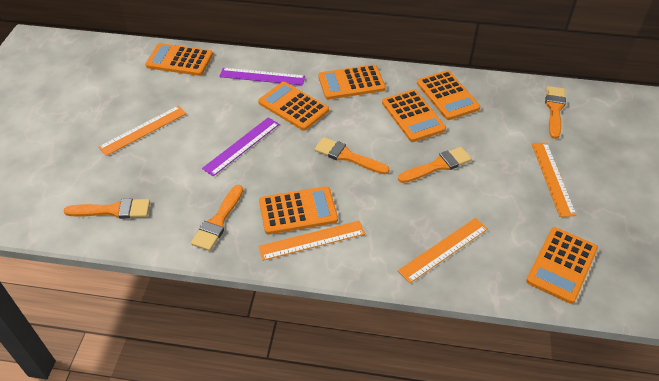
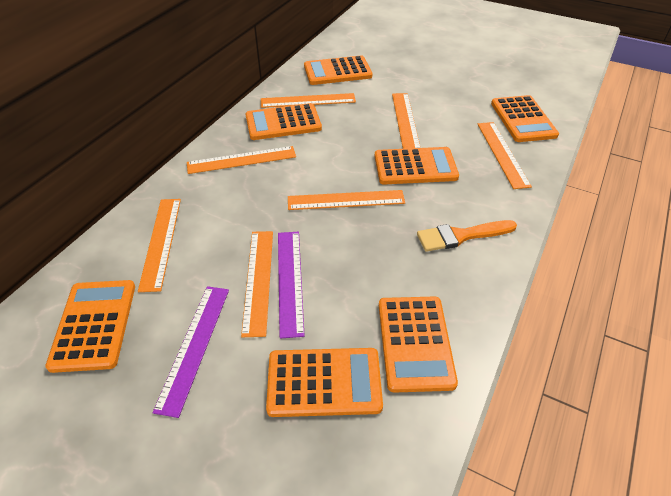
orange brush: 5 -> 1
orange ruler: 4 -> 7

